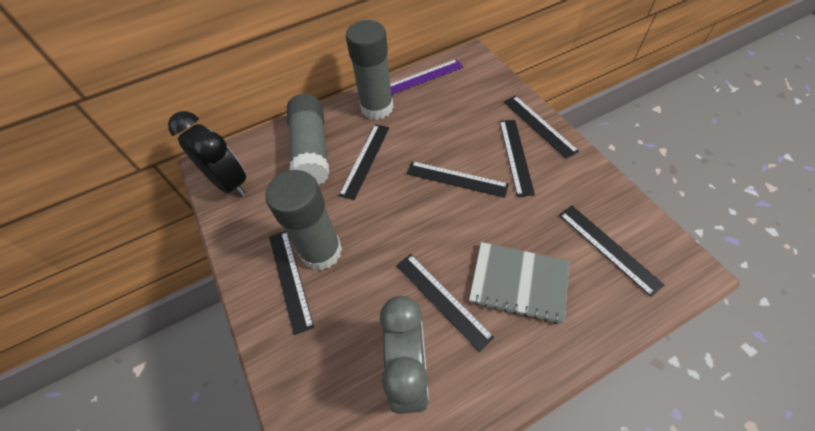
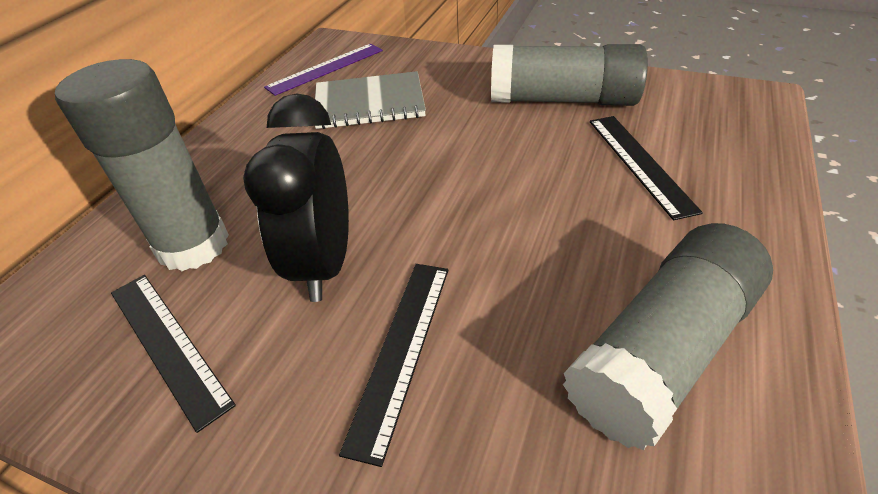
black ruler: 7 -> 3
grey clock: 1 -> 0

